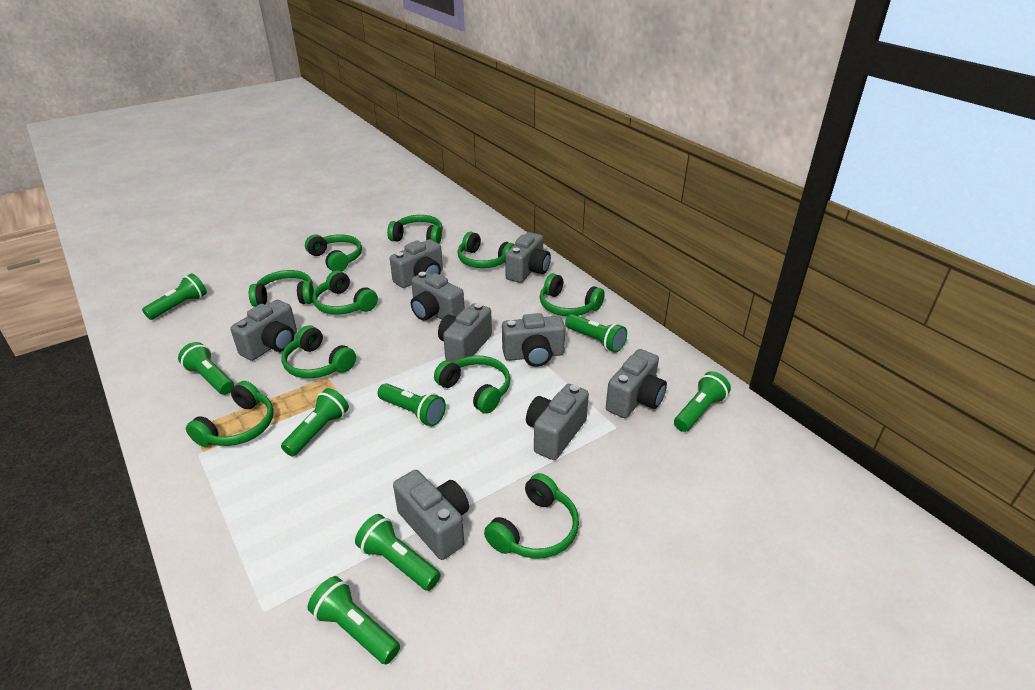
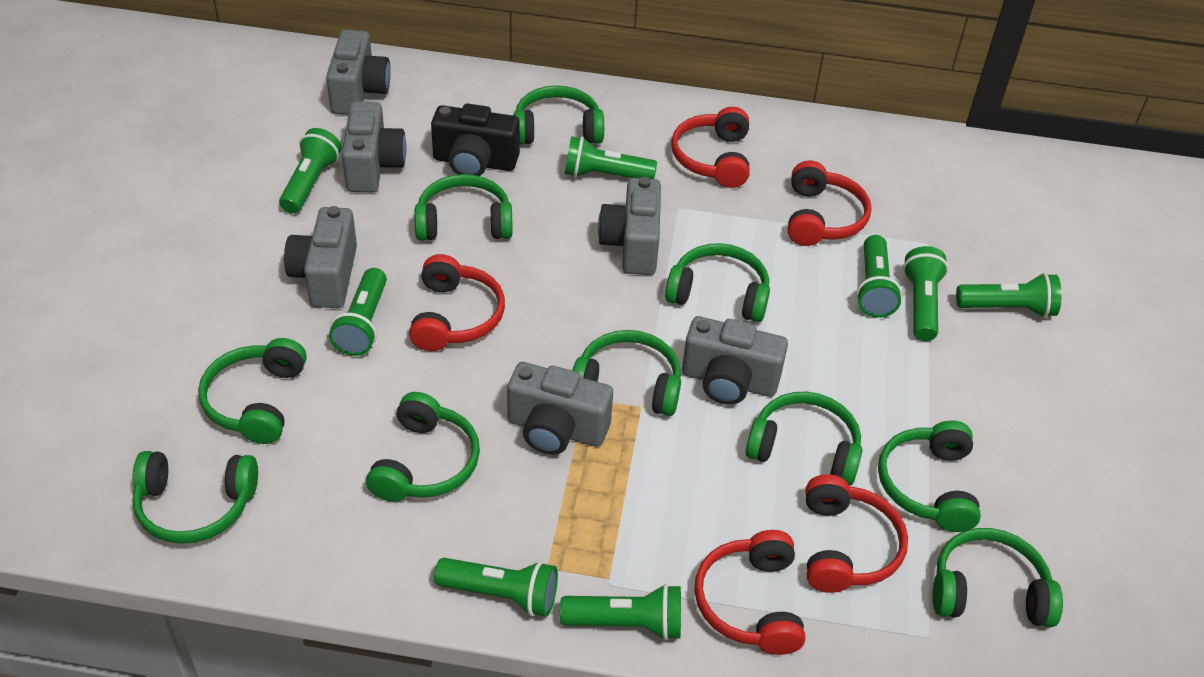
black camera: 0 -> 1
grey camera: 9 -> 6
red headphones: 0 -> 5

